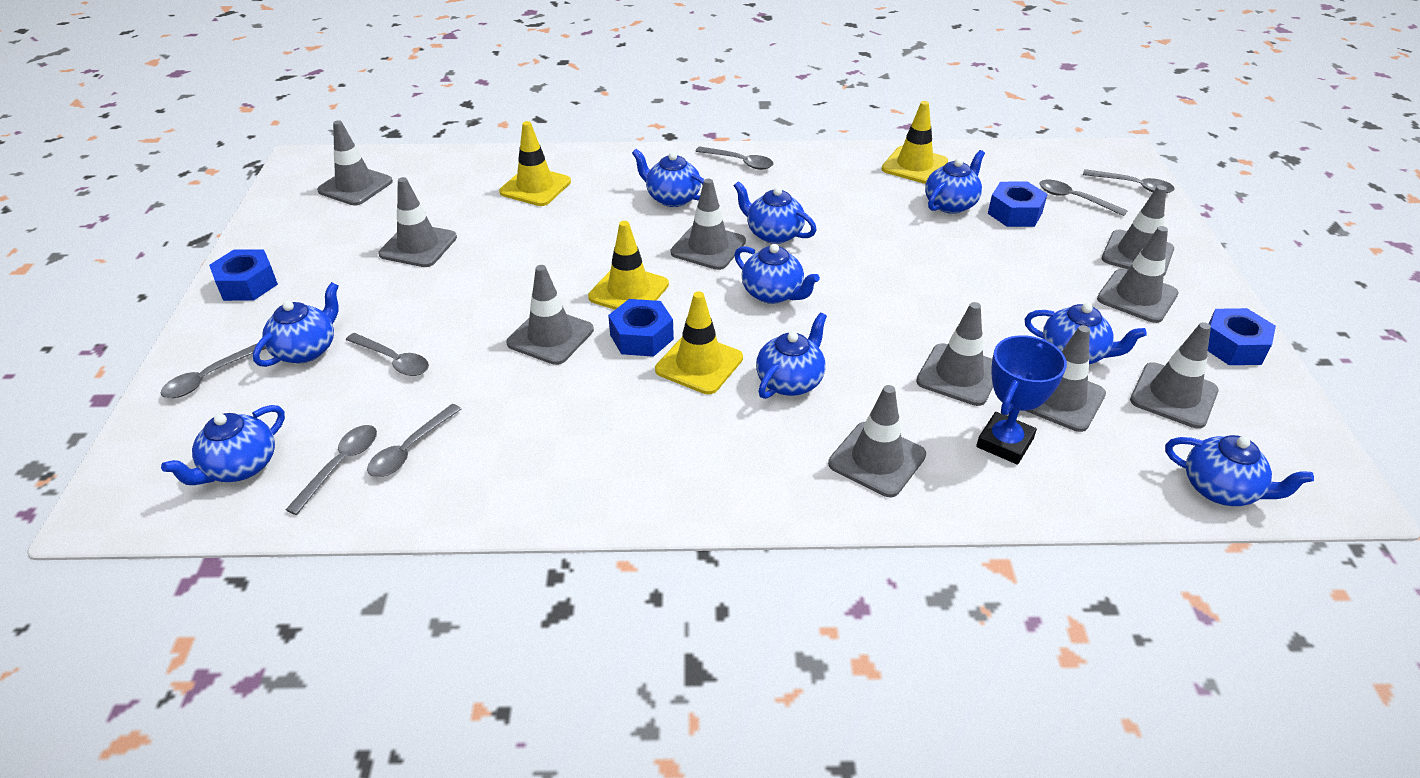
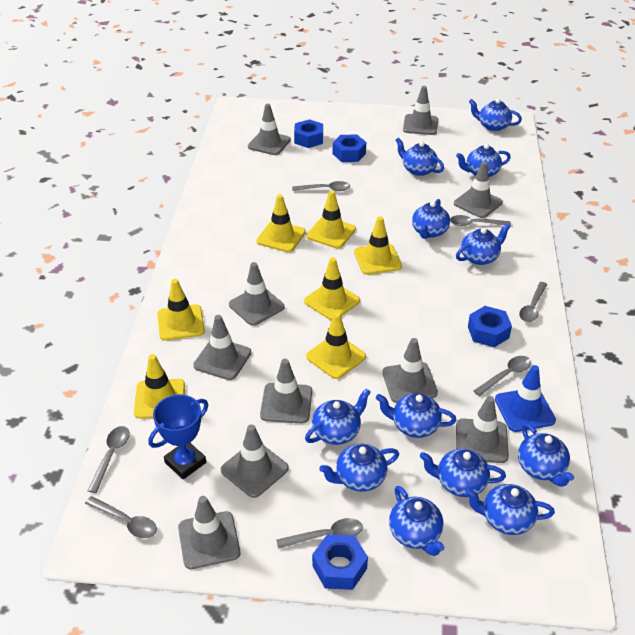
blue teapot: 9 -> 12
blue traffic cone: 0 -> 1
yellow traffic cone: 4 -> 7

